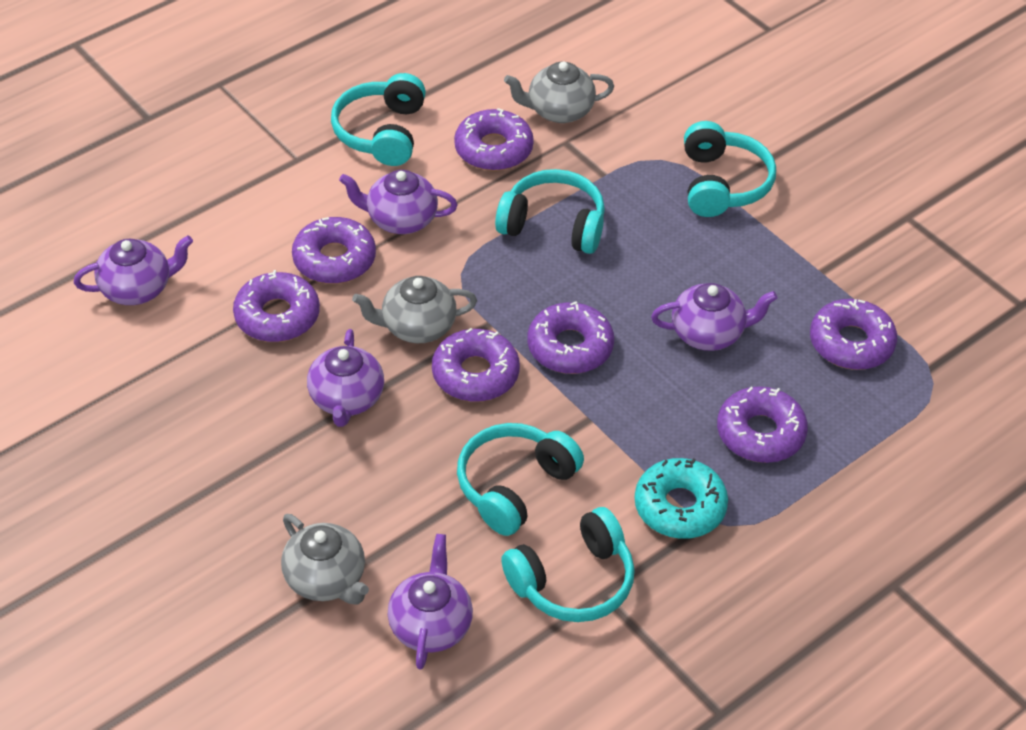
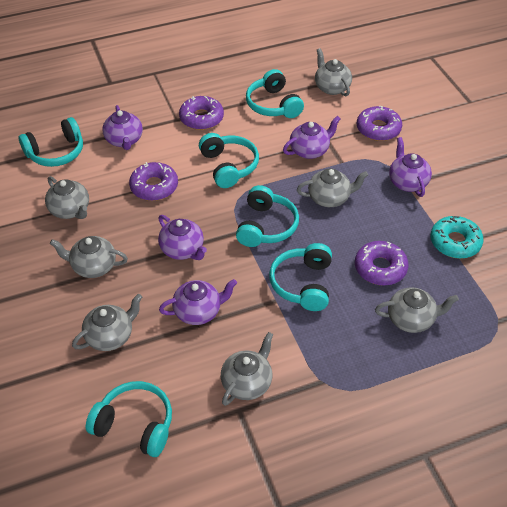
grey teapot: 3 -> 7
purple donut: 7 -> 4
turquoise headphones: 5 -> 6

